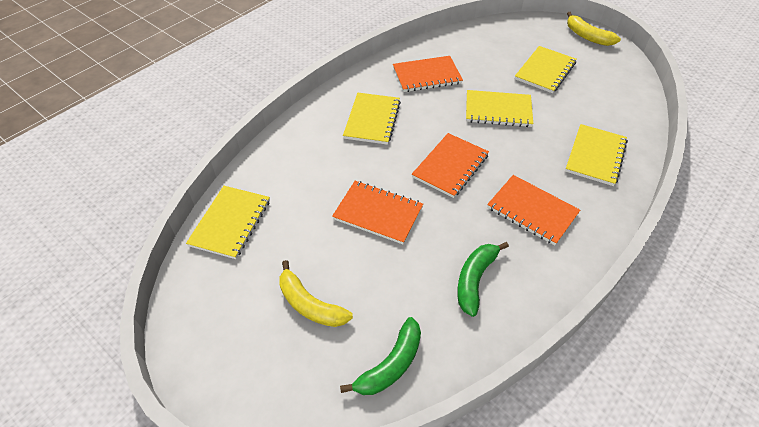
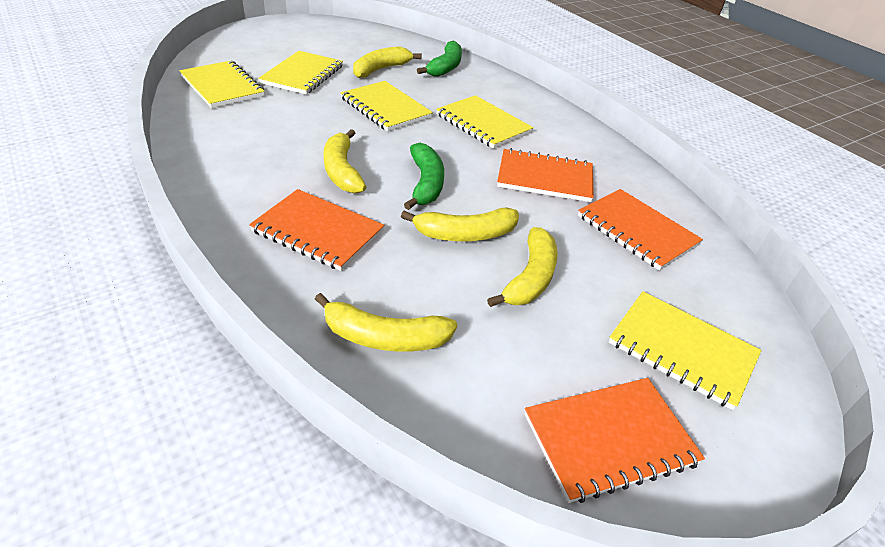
yellow banana: 2 -> 5

